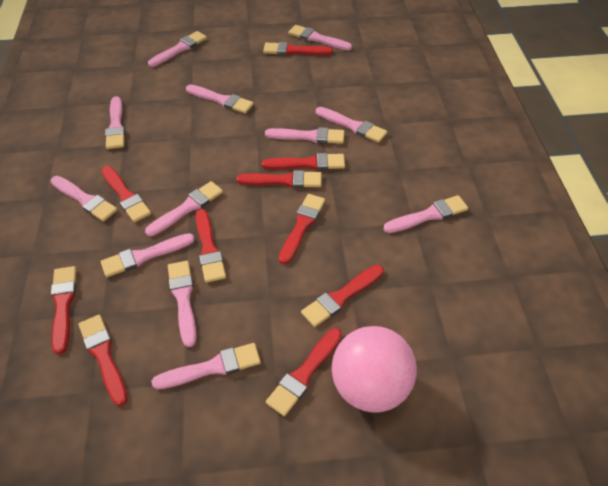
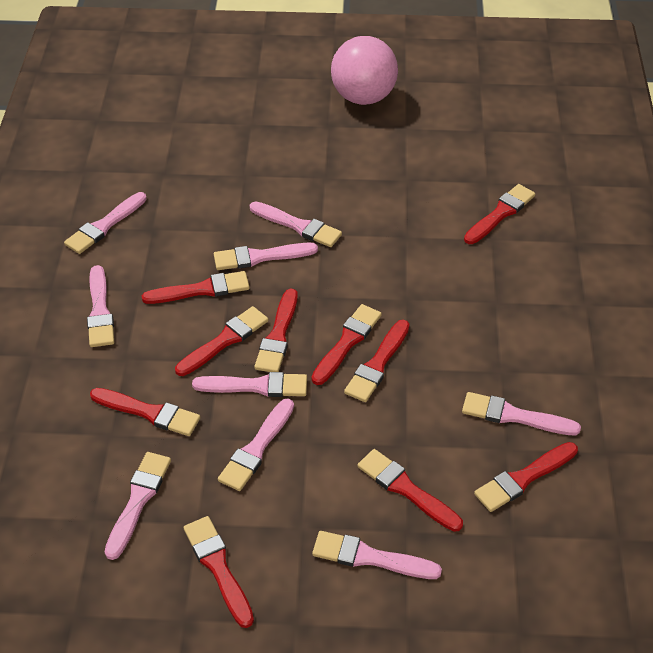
pink brush: 12 -> 9

